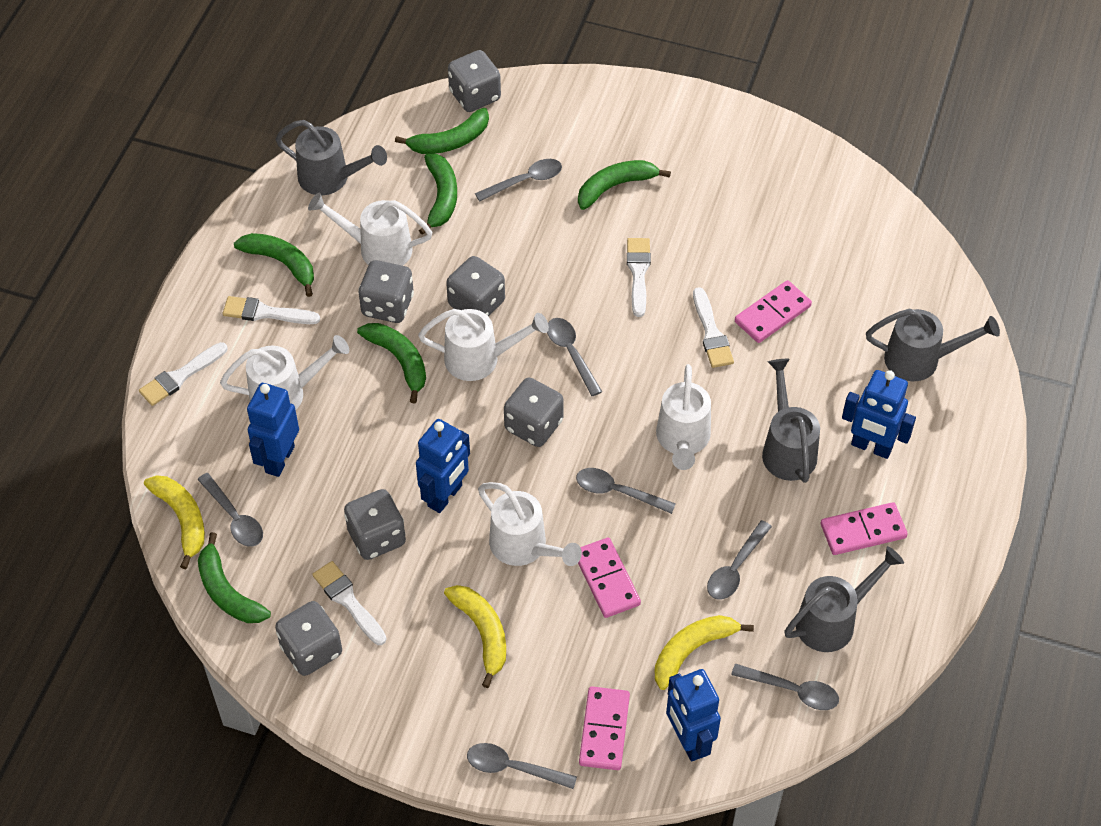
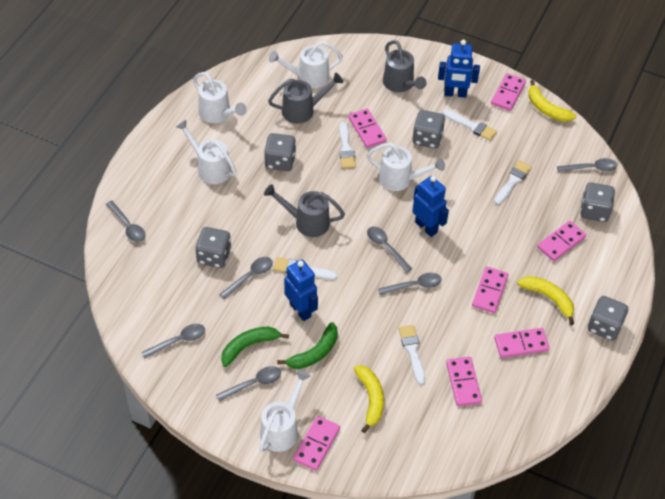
blue robot: 4 -> 3
green banana: 6 -> 2
grey dice: 6 -> 5
grey watering can: 4 -> 3
pink domino: 4 -> 7

